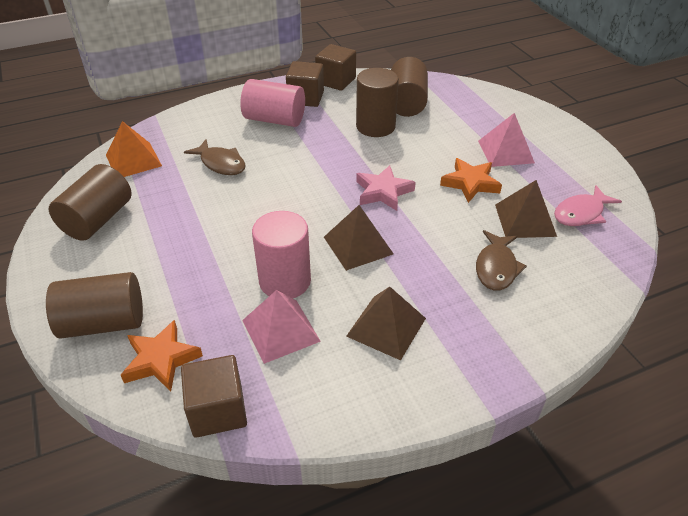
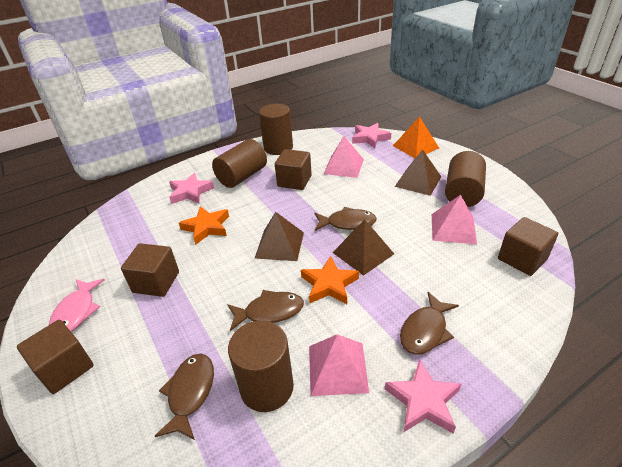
brown cube: 3 -> 4
brown fish: 2 -> 4
pink cylinder: 2 -> 0
pink pyramid: 2 -> 3
pink star: 1 -> 3

